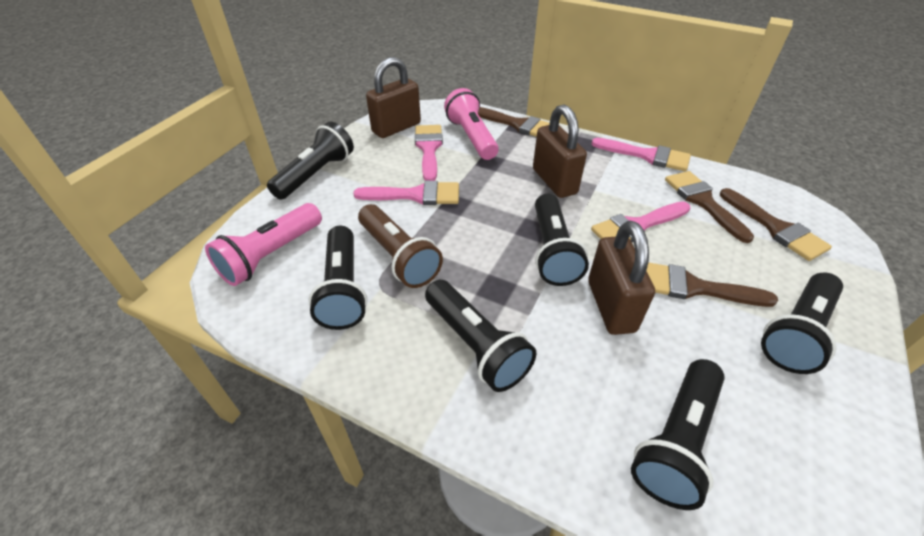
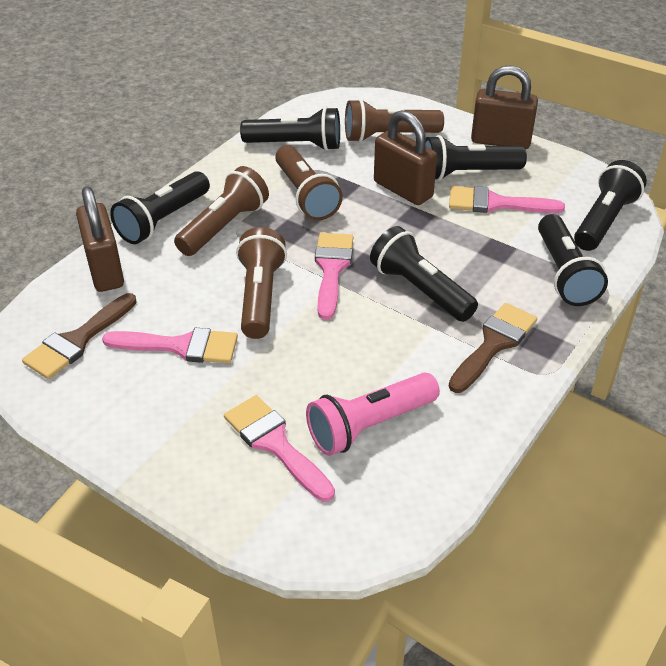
brown brush: 4 -> 2
brown flashlight: 1 -> 4
pink flashlight: 2 -> 1

